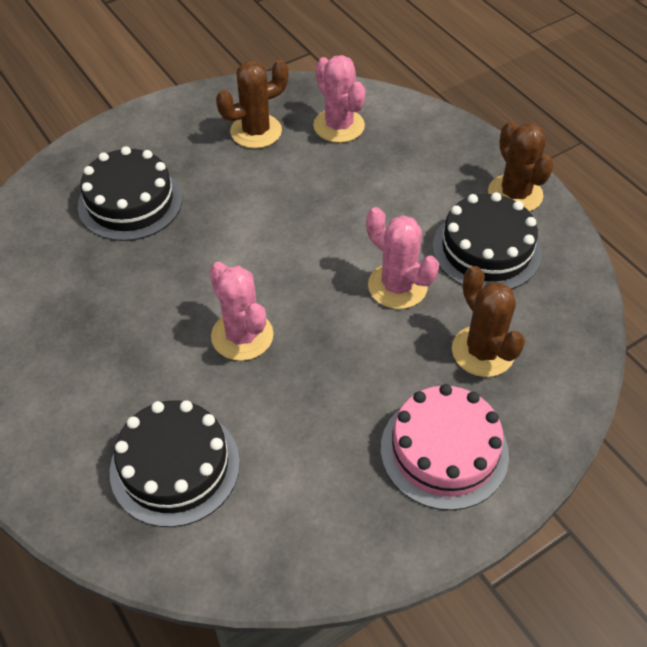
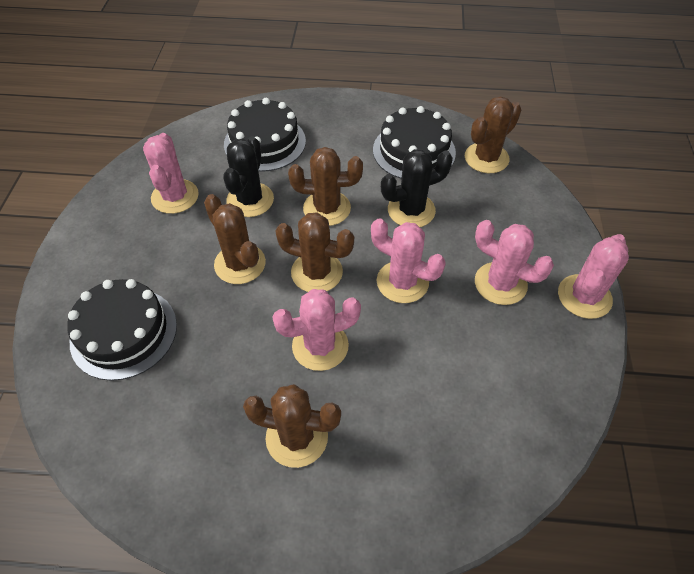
black cactus: 0 -> 2
brown cactus: 3 -> 5
pink cactus: 3 -> 5
pink cake: 1 -> 0

